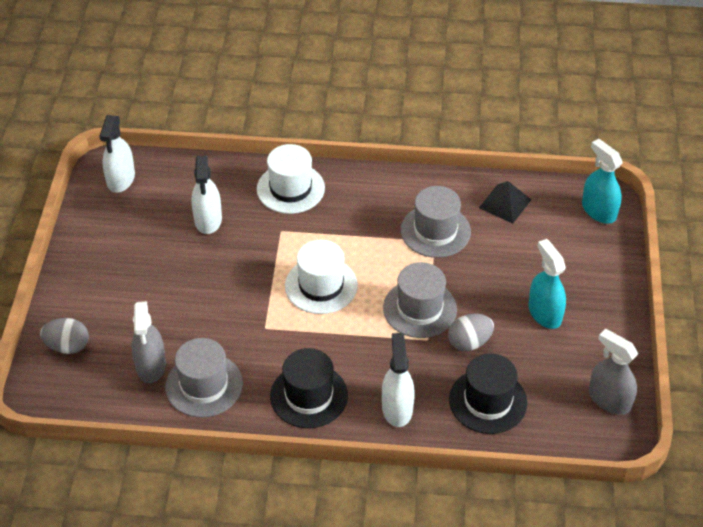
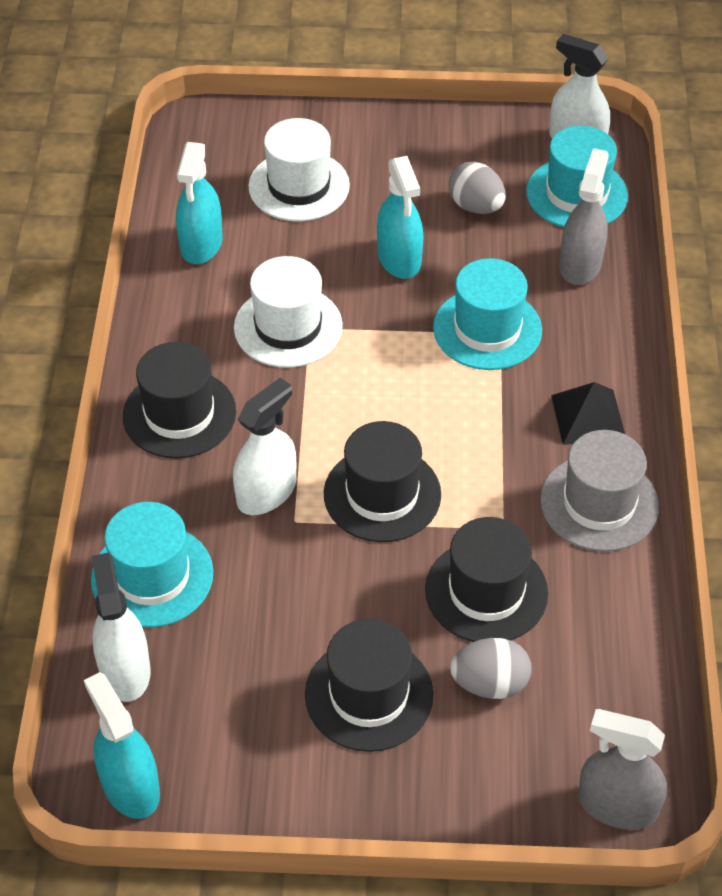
black hat: 2 -> 4
grey hat: 3 -> 1
turquoise hat: 0 -> 3
turquoise spray bottle: 2 -> 3

